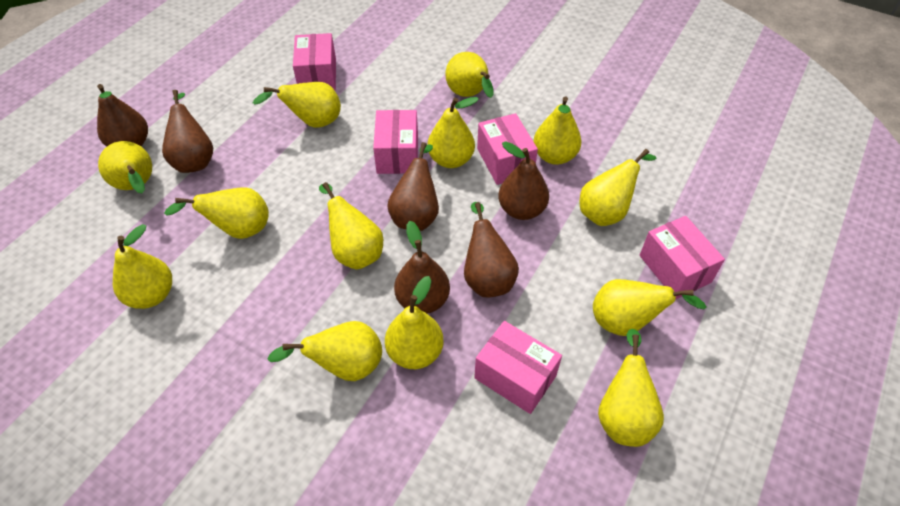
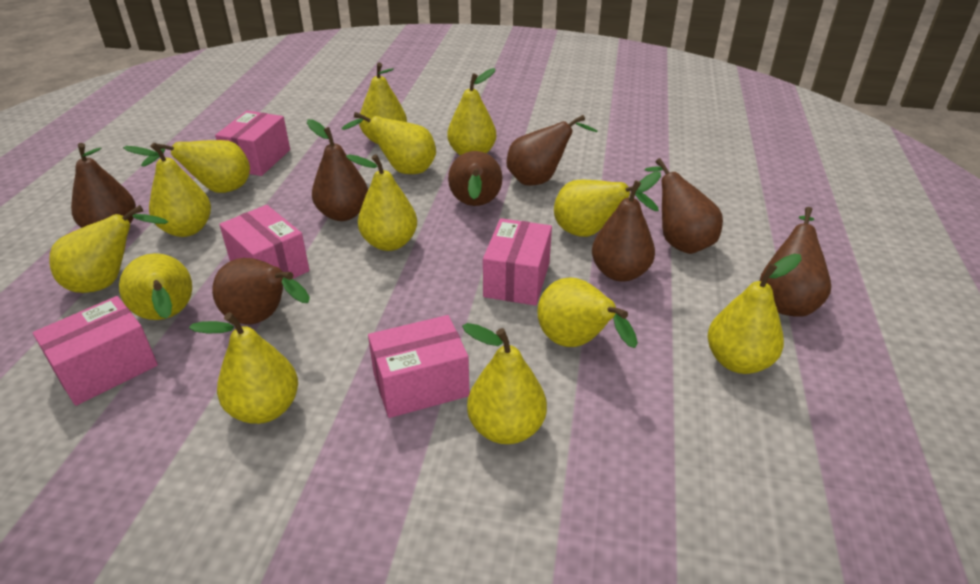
brown pear: 6 -> 8

